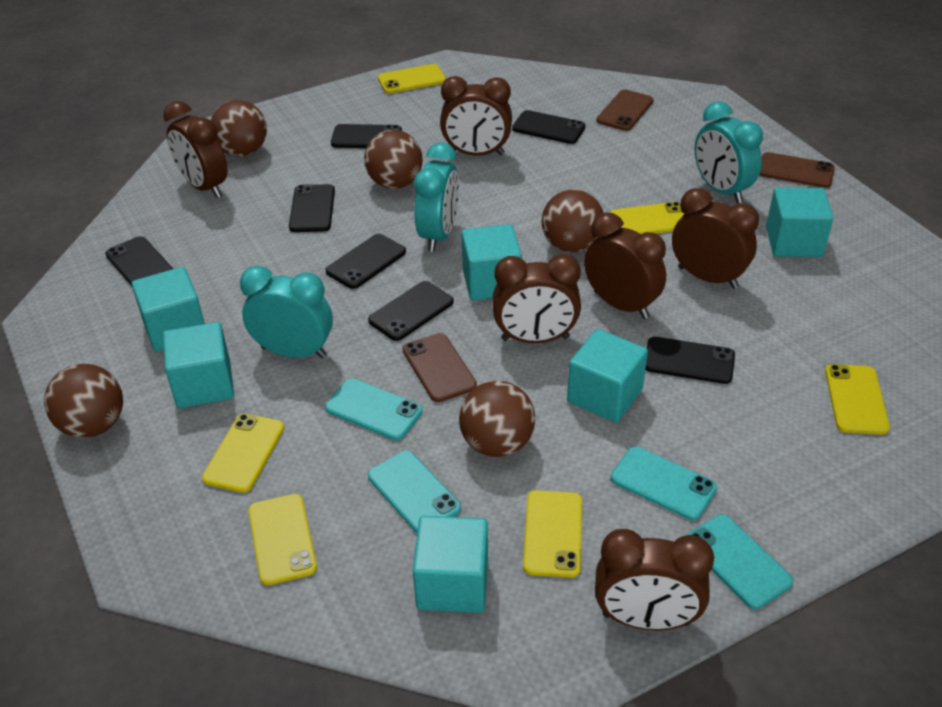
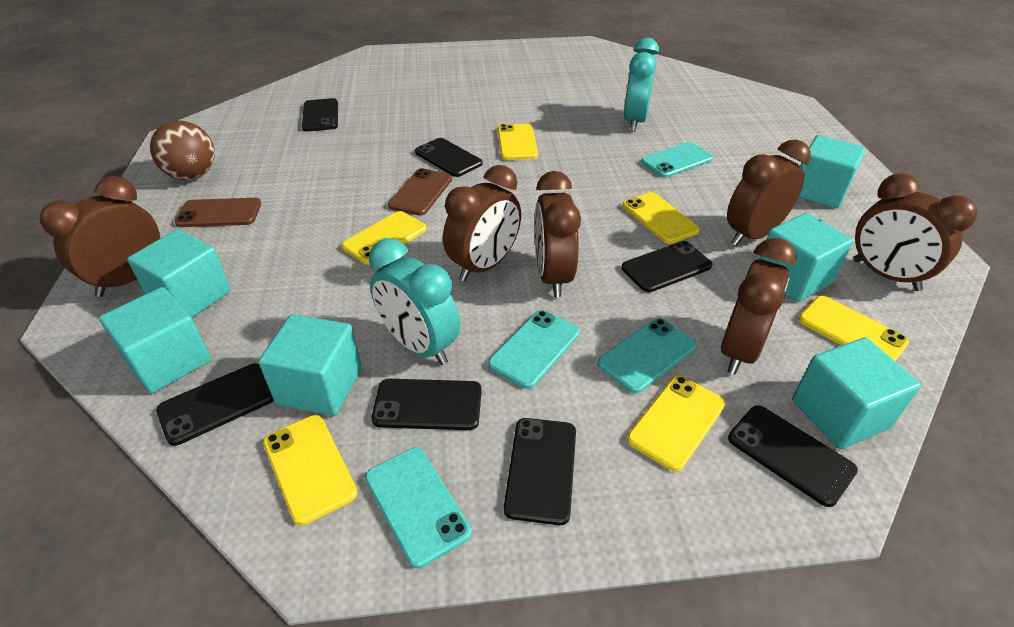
brown ball: 5 -> 1
brown phone: 3 -> 2
turquoise clock: 3 -> 2

